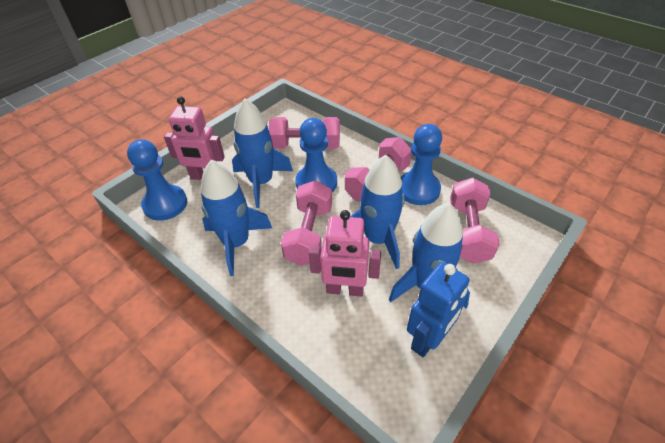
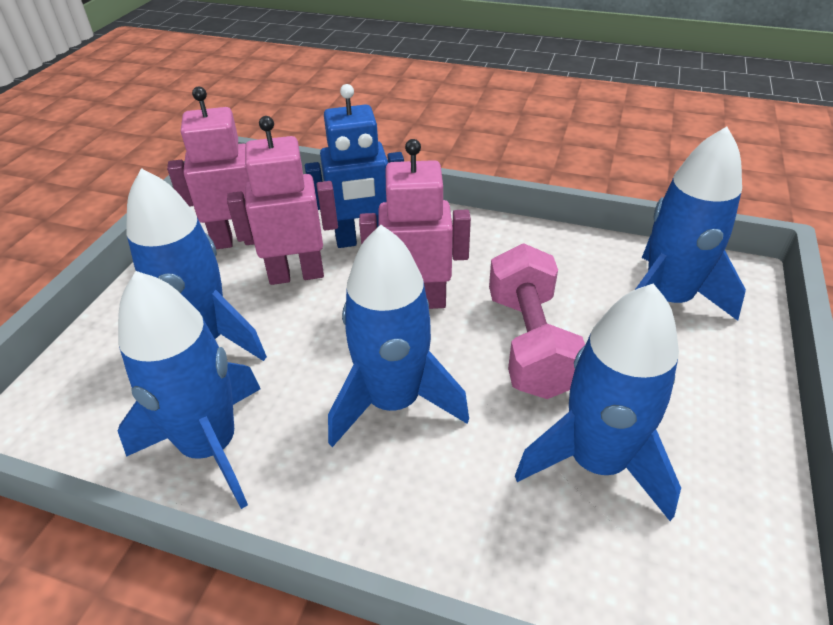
blue pawn: 3 -> 0
blue rocket: 4 -> 5
pink dumbbell: 4 -> 1
pink robot: 2 -> 3

